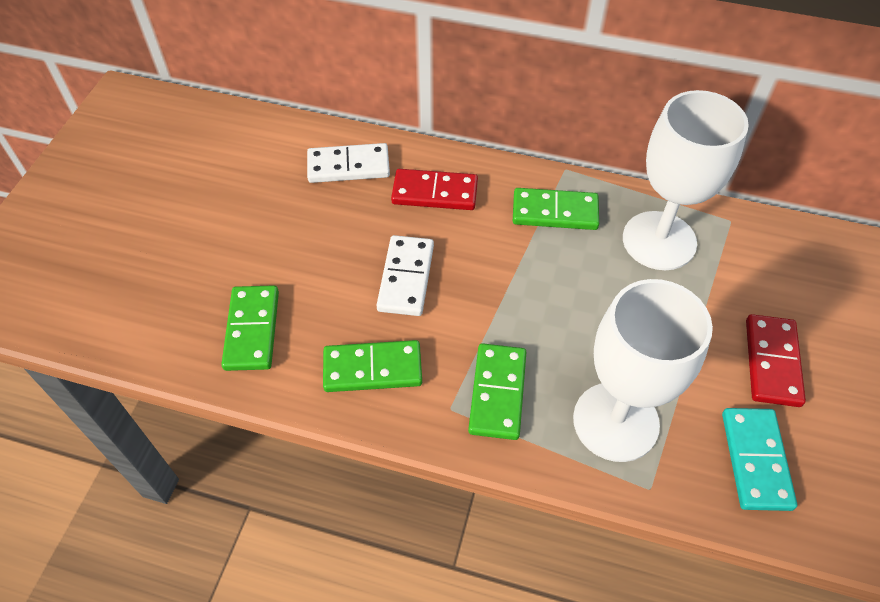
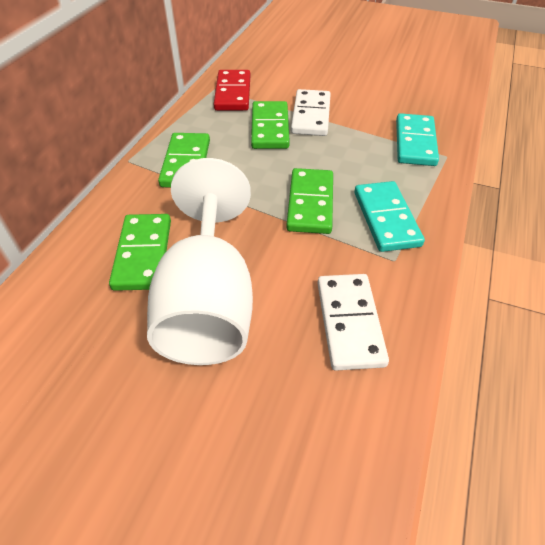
red domino: 2 -> 1
turquoise domino: 1 -> 2
white goblet: 2 -> 1

